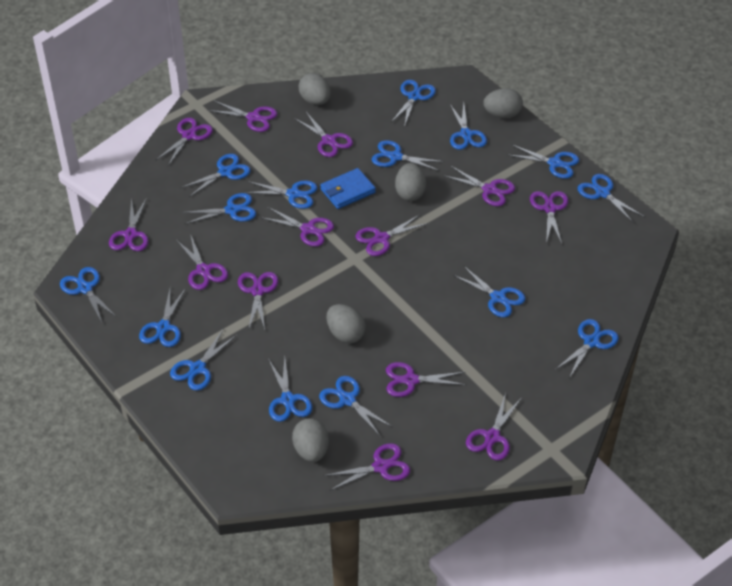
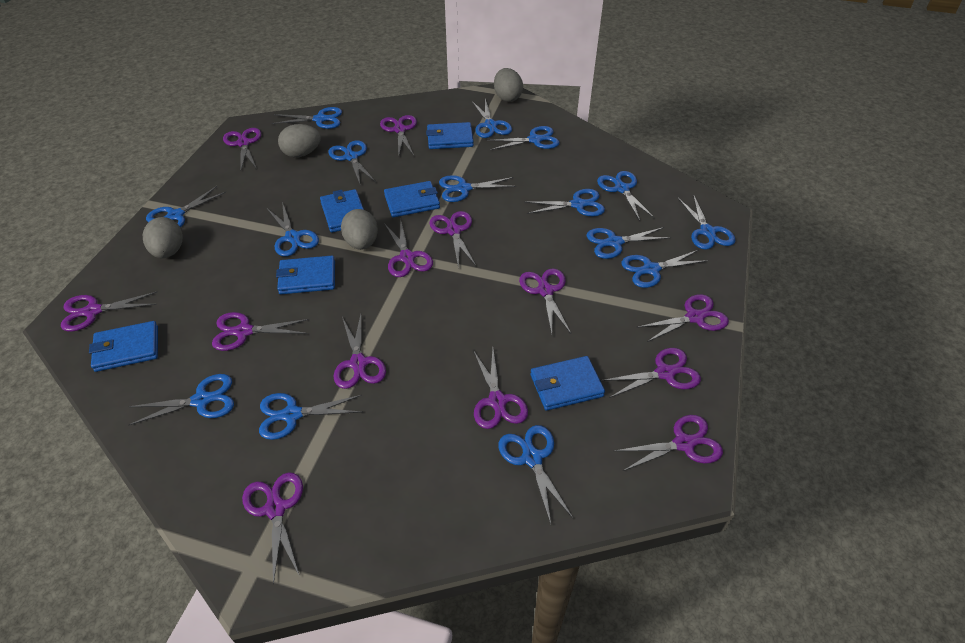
blue wallet: 1 -> 6
grey egg: 5 -> 4

